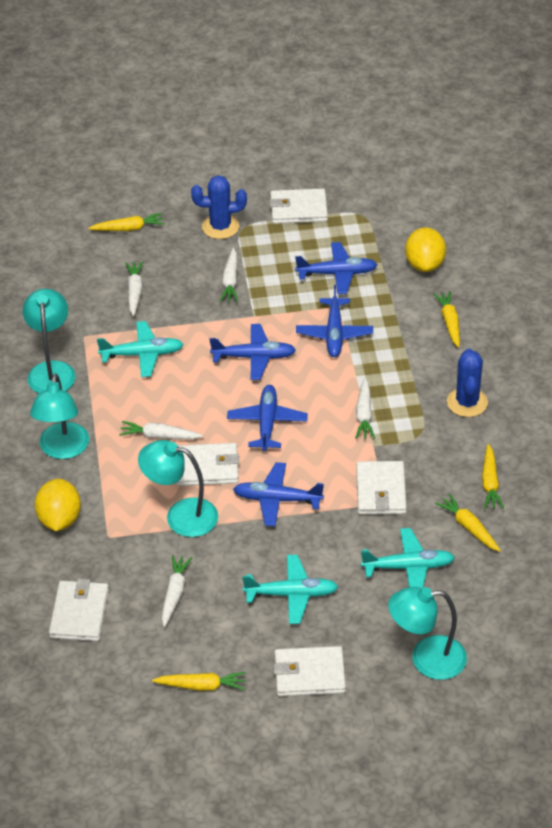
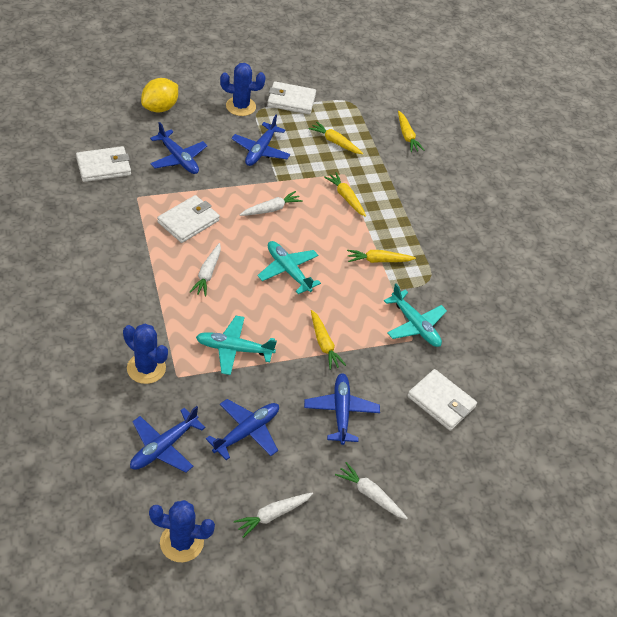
blue cactus: 2 -> 3
turquoise lamp: 4 -> 0
white carrot: 5 -> 4
white wallet: 5 -> 4
yellow lemon: 2 -> 1

